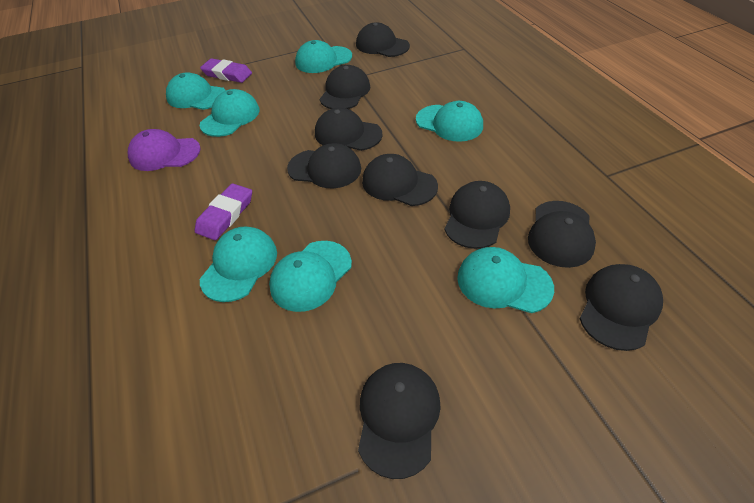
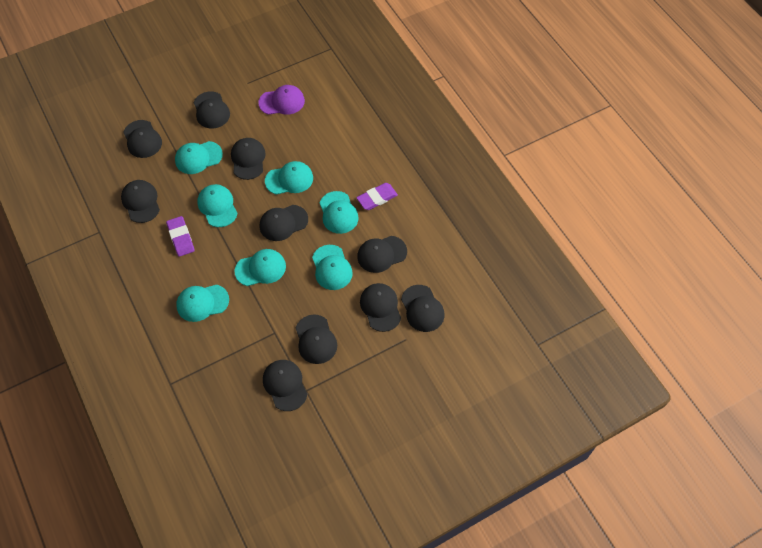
black cap: 9 -> 10

